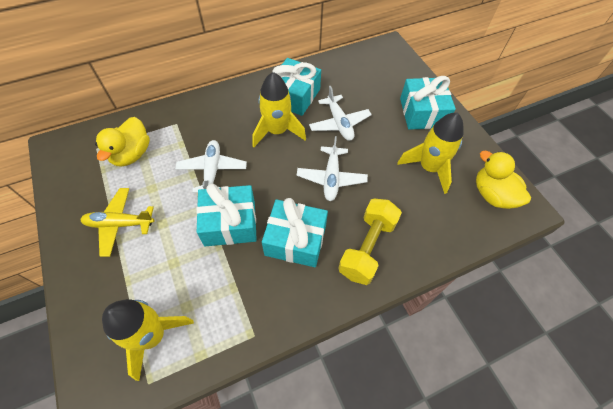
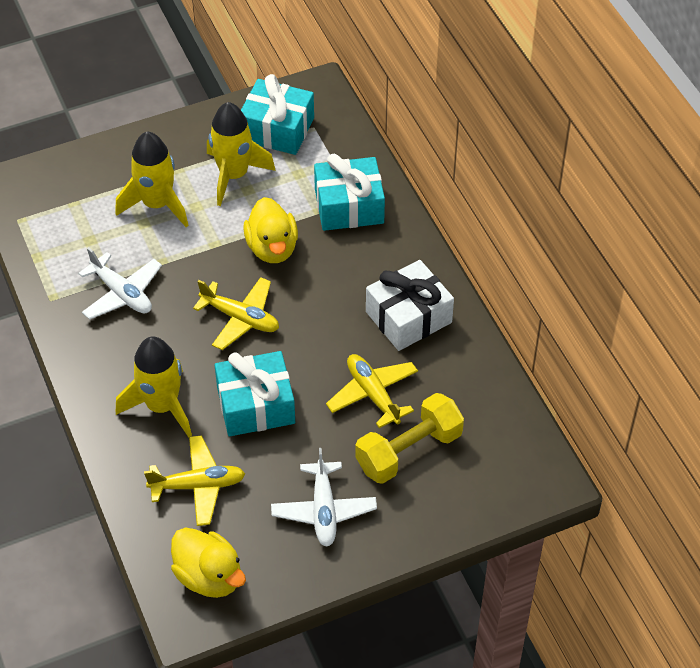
turquoise gift: 4 -> 3
white gift: 0 -> 1
white plane: 3 -> 2
yellow plane: 1 -> 3

